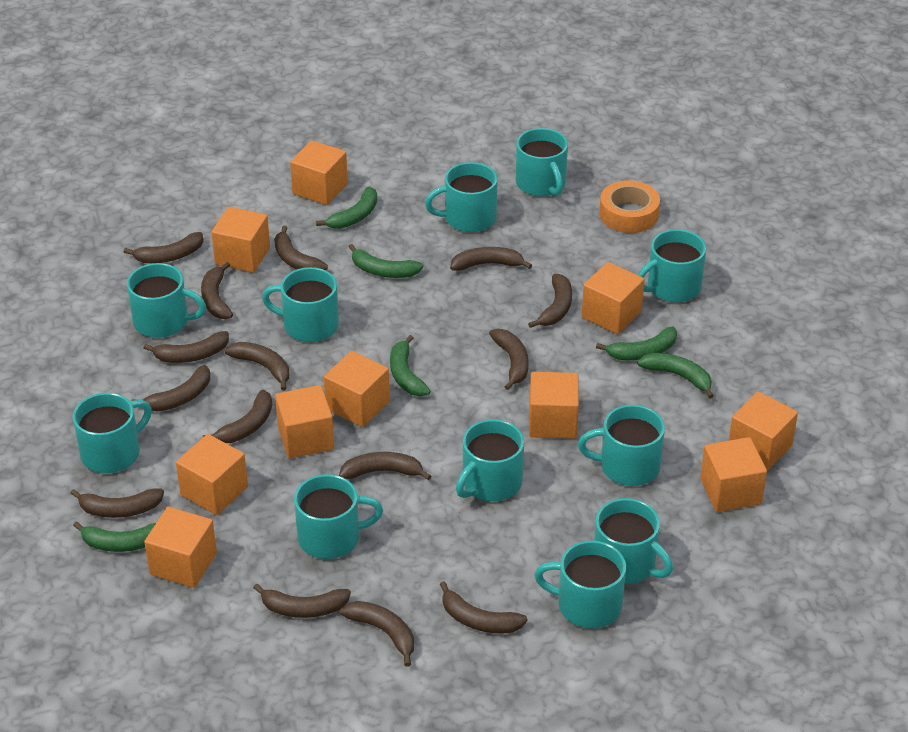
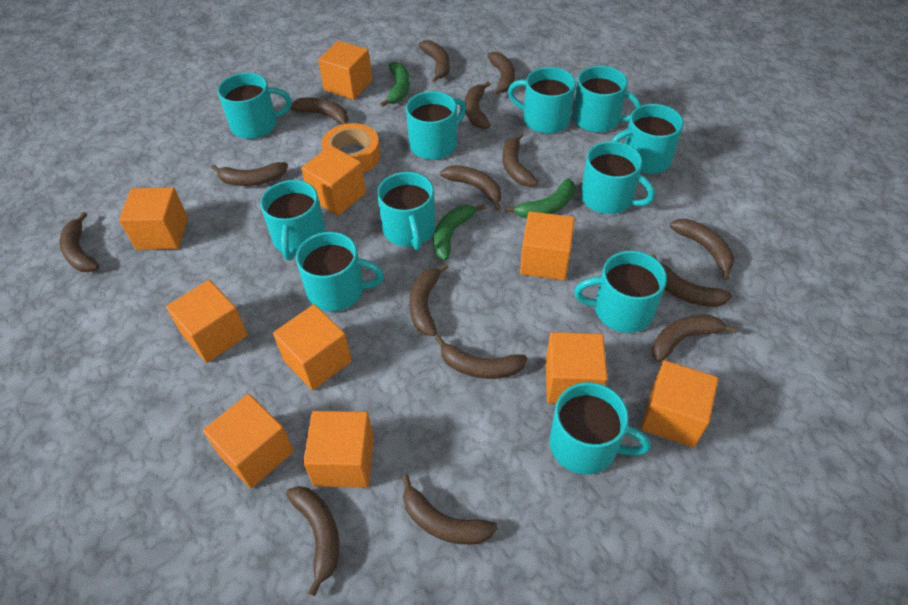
green banana: 6 -> 3

